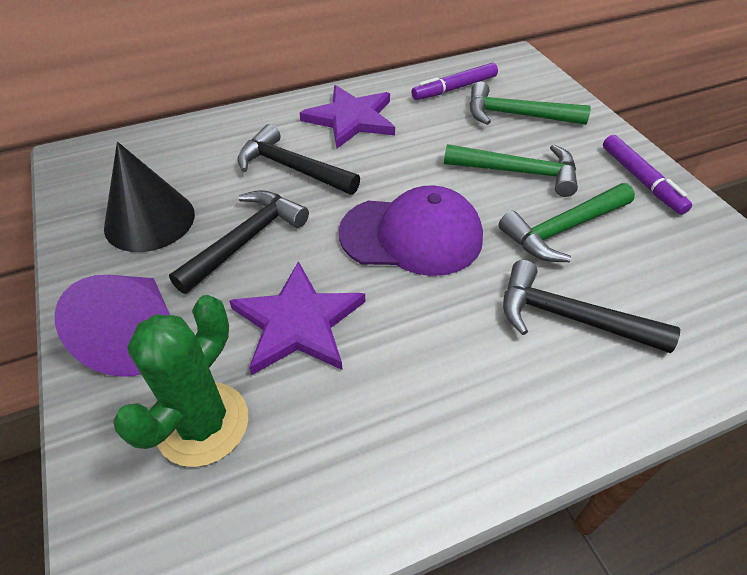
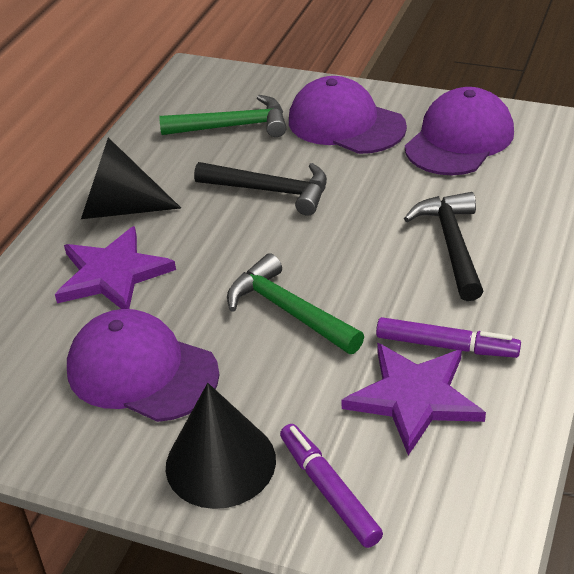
black cone: 1 -> 2
black hammer: 3 -> 2
green cactus: 1 -> 0
green hammer: 3 -> 2
purple cap: 1 -> 3
purple cone: 1 -> 0

